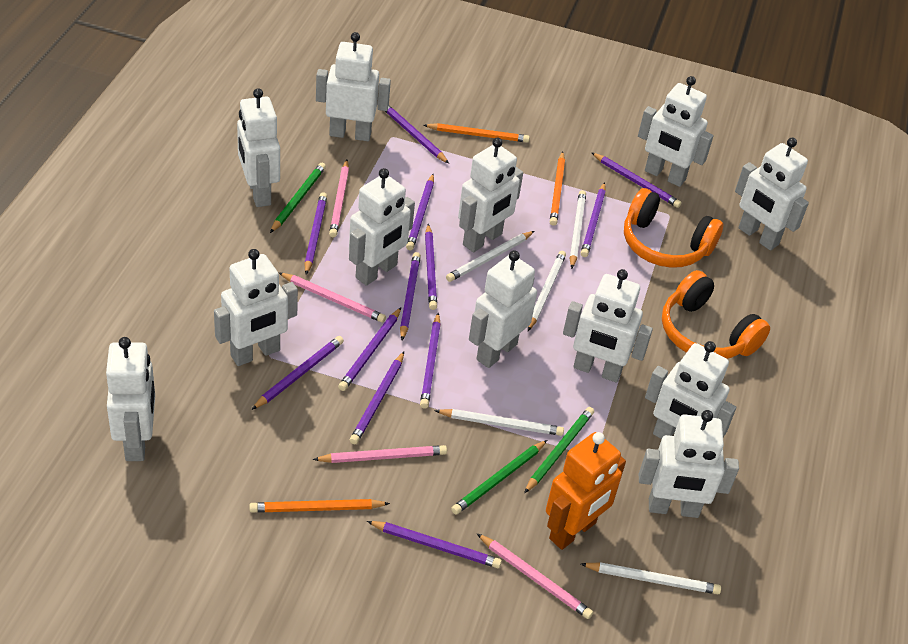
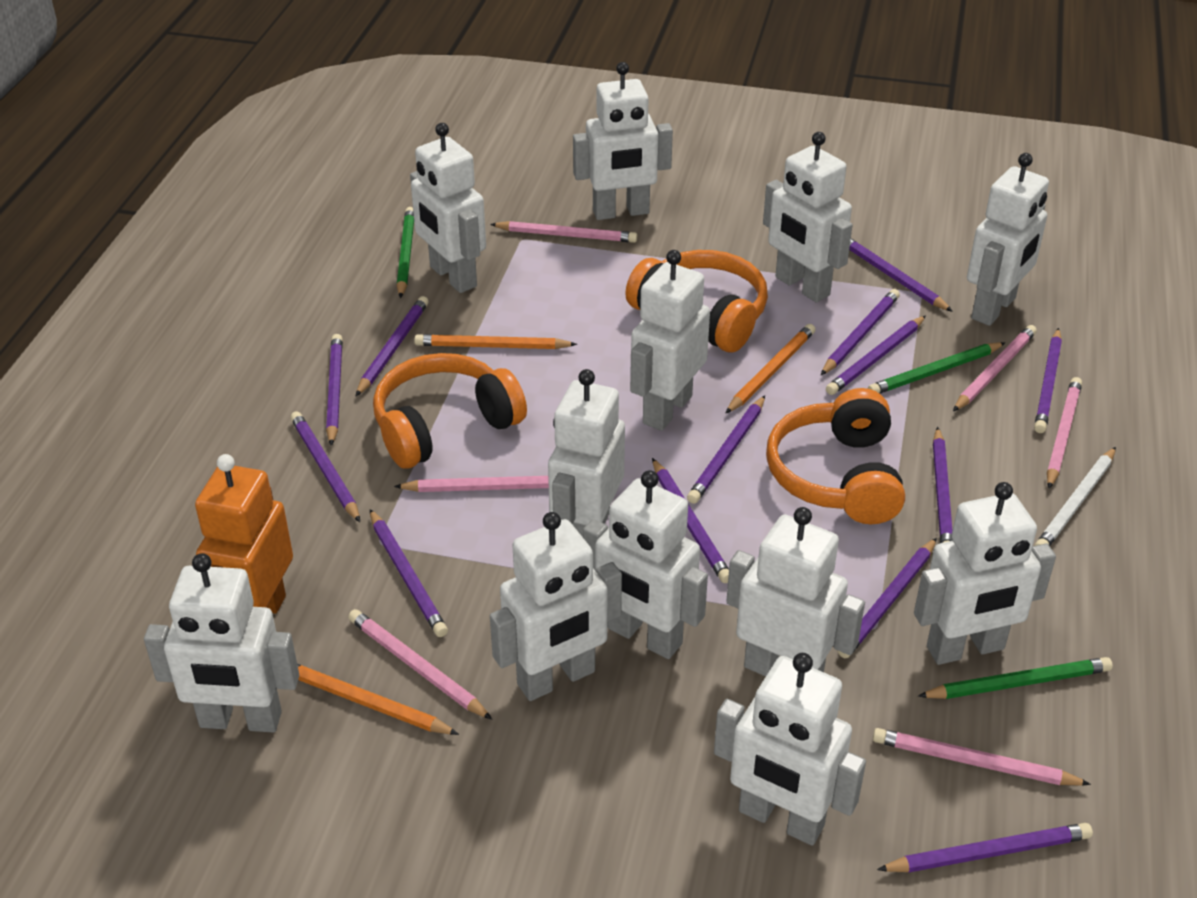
orange headphones: 2 -> 3
pink pencil: 4 -> 6
purple pencil: 12 -> 13
white pencil: 5 -> 1

